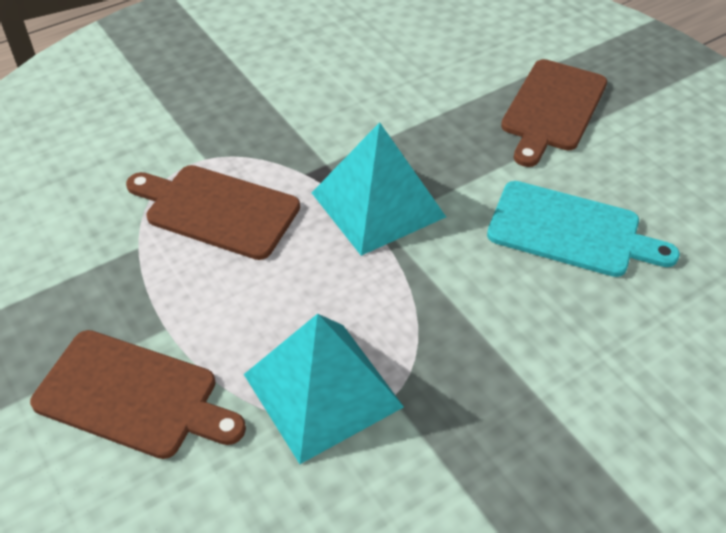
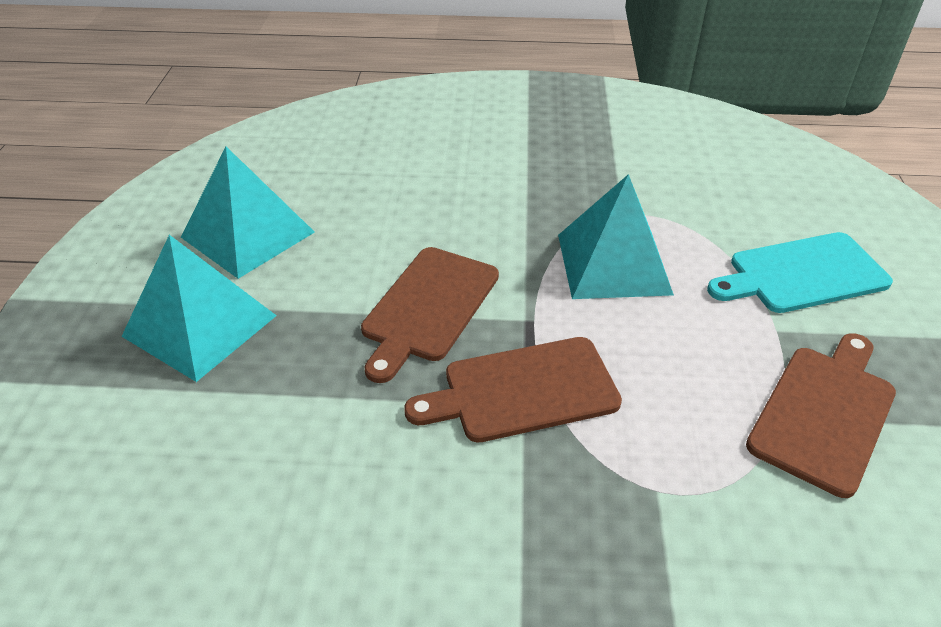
turquoise pyramid: 2 -> 3

